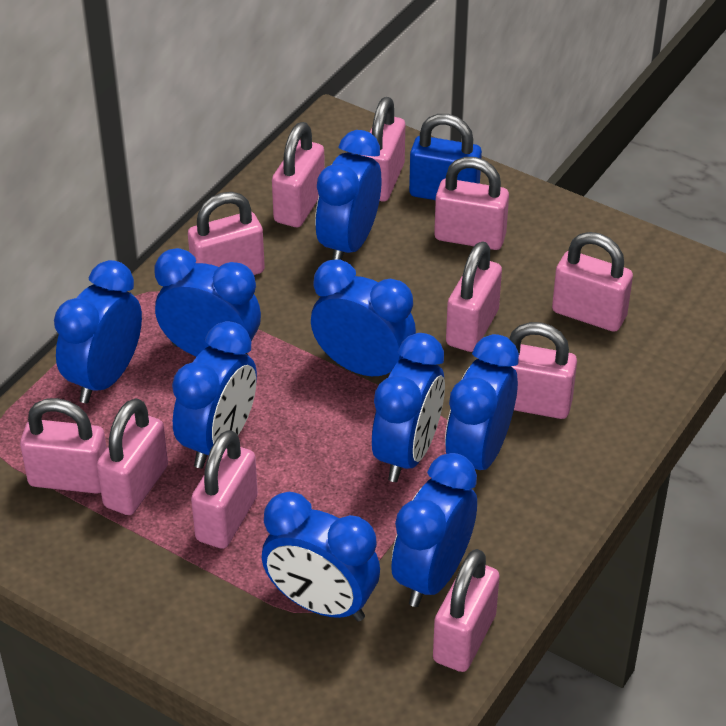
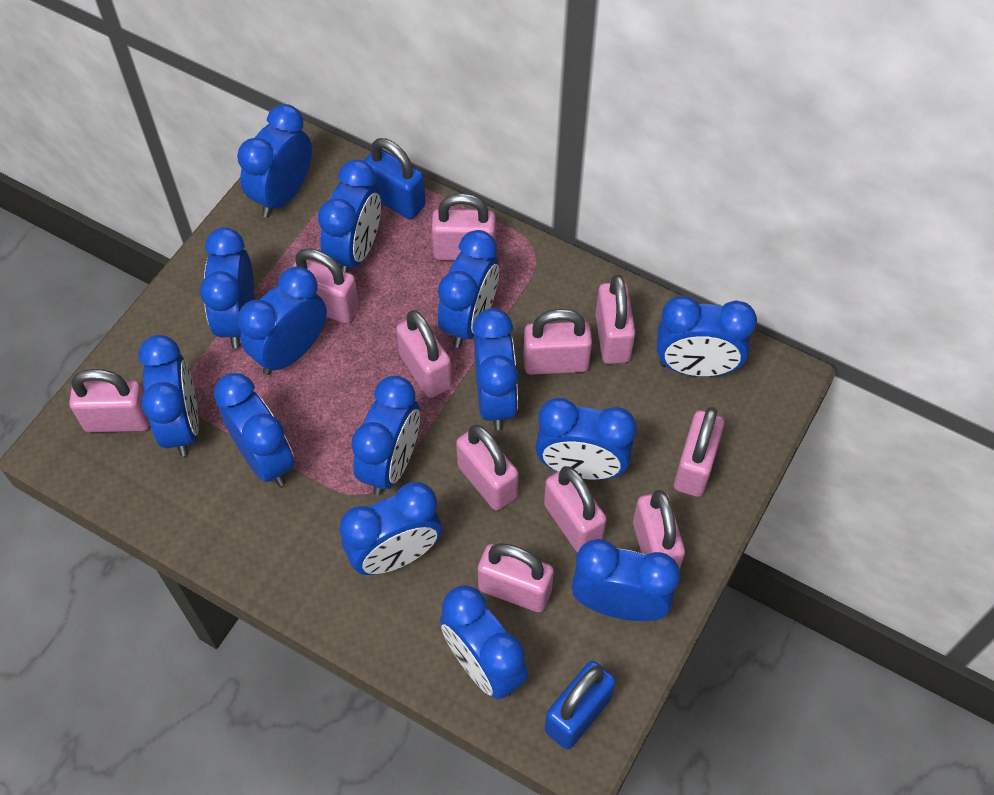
blue clock: 9 -> 14
blue padlock: 1 -> 2

